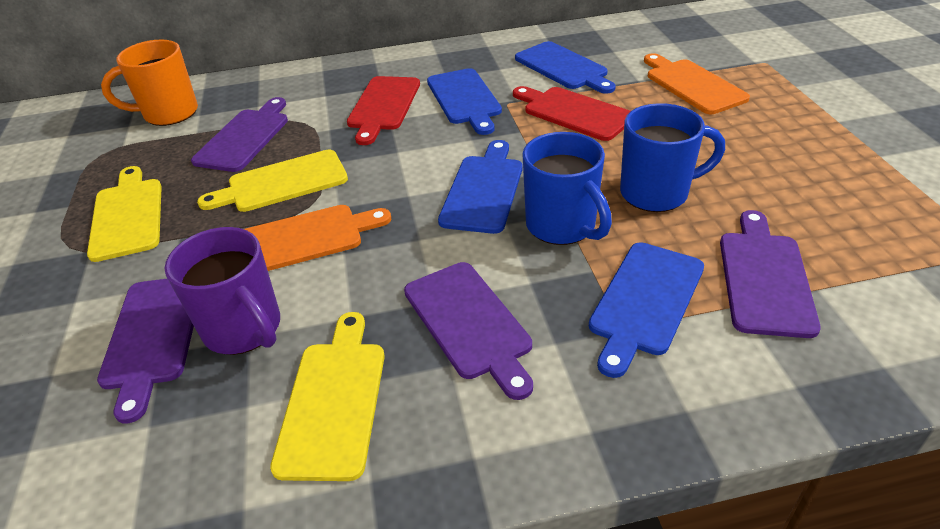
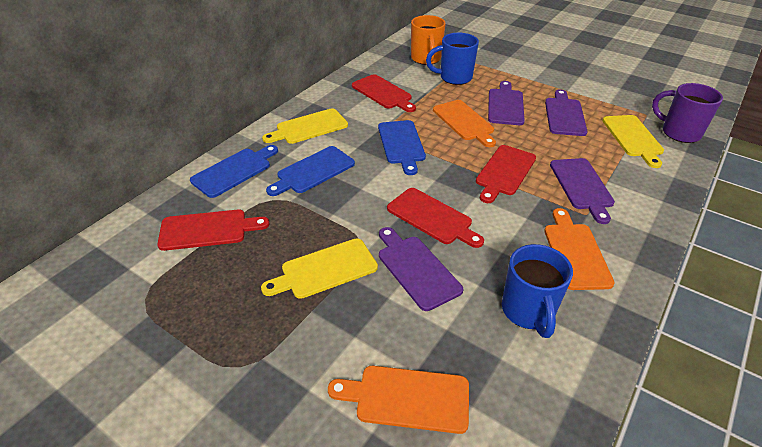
blue cutting board: 4 -> 3
orange cutting board: 2 -> 3
red cutting board: 2 -> 4

